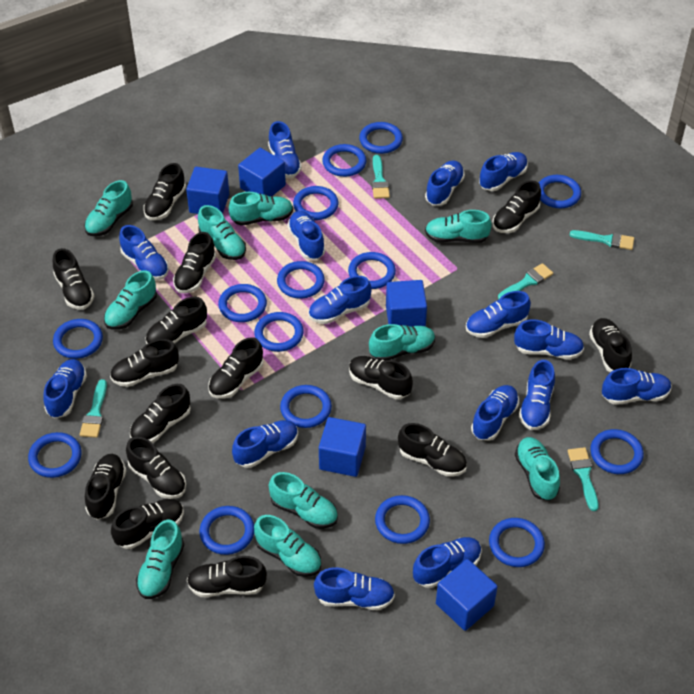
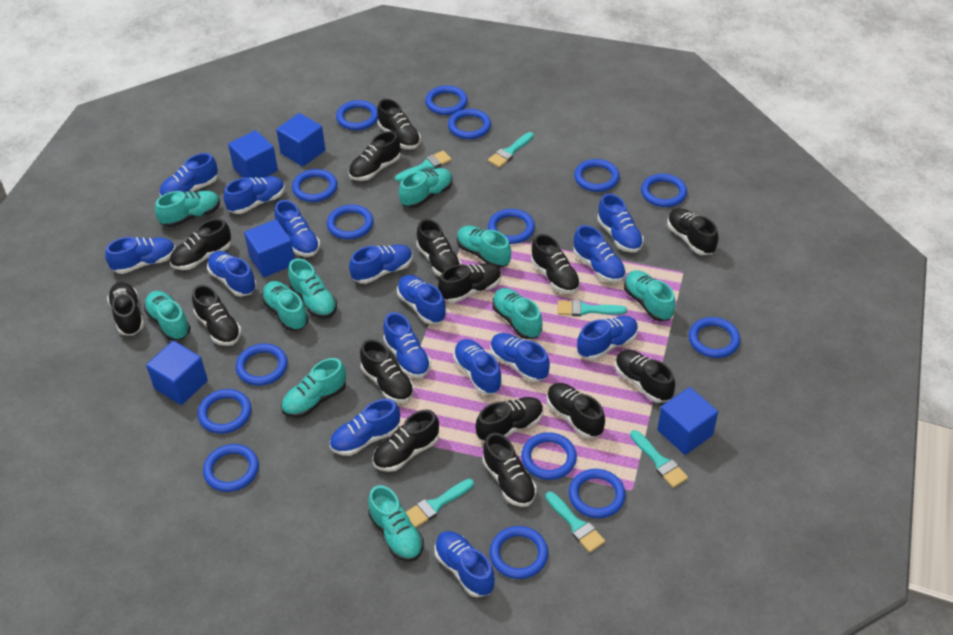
turquoise brush: 5 -> 6

